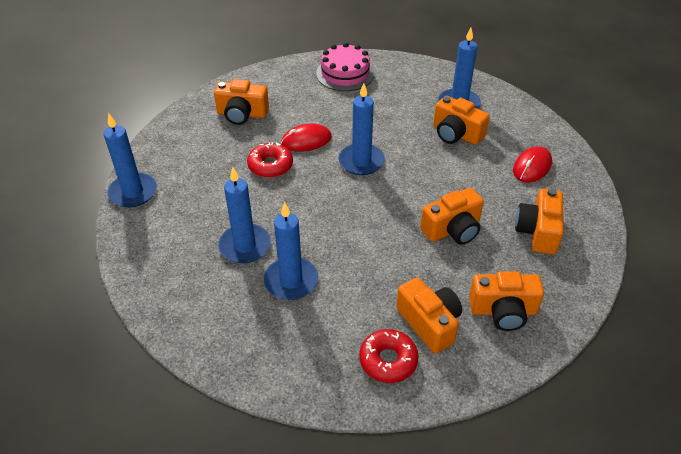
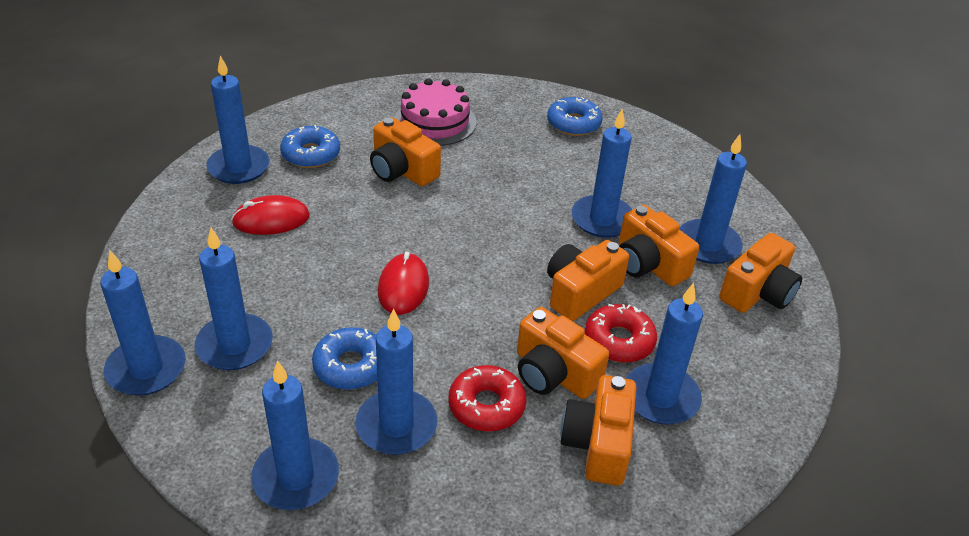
blue candle: 5 -> 8
blue donut: 0 -> 3

